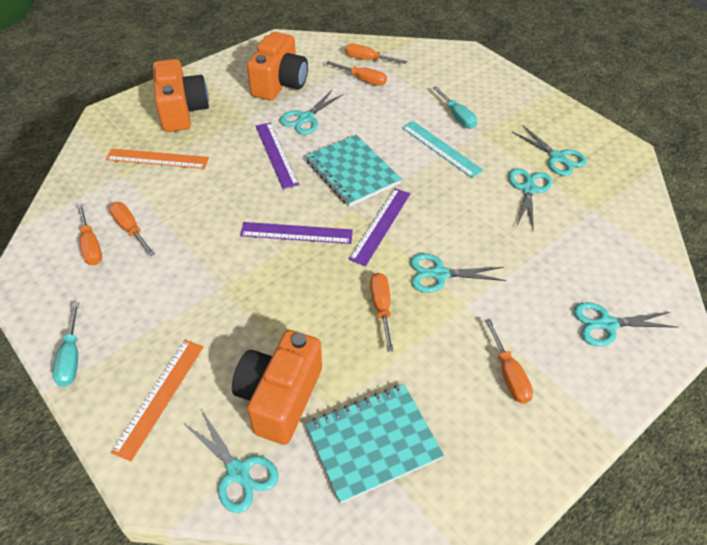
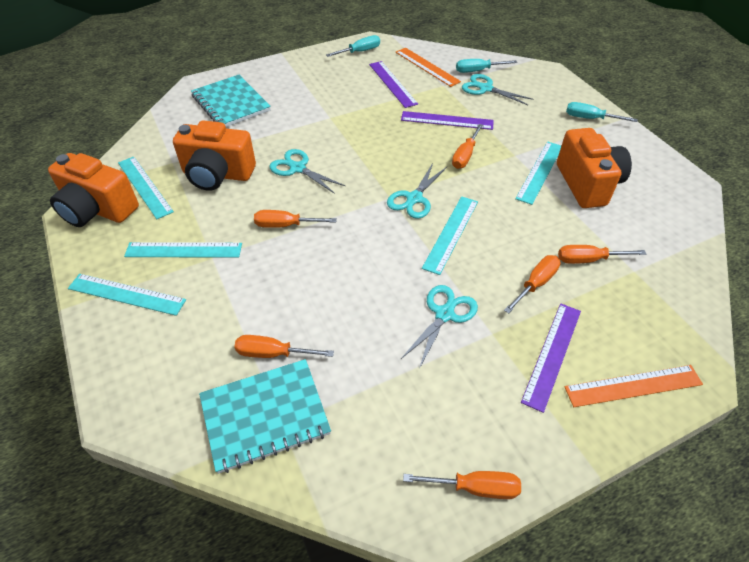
turquoise ruler: 1 -> 5
turquoise scissors: 6 -> 4
turquoise screwdriver: 2 -> 3

